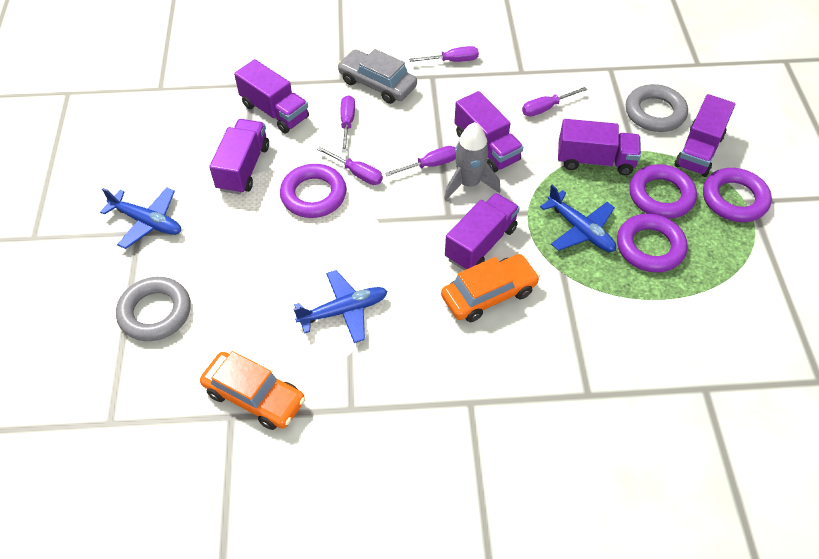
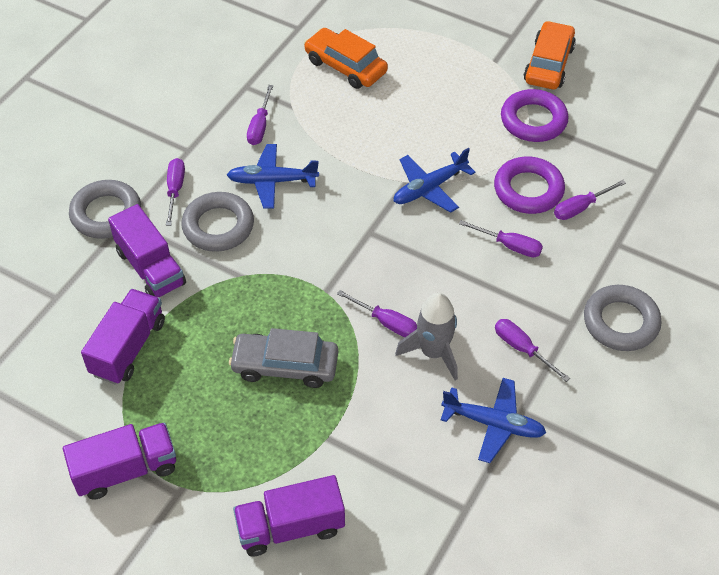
grey ring: 2 -> 3
purple ring: 4 -> 2
purple screwdriver: 5 -> 6
purple truck: 6 -> 4

